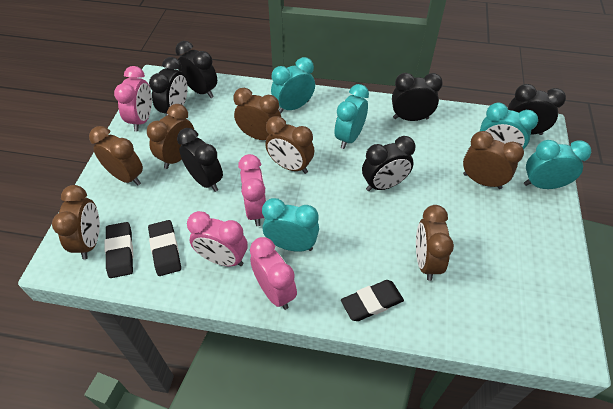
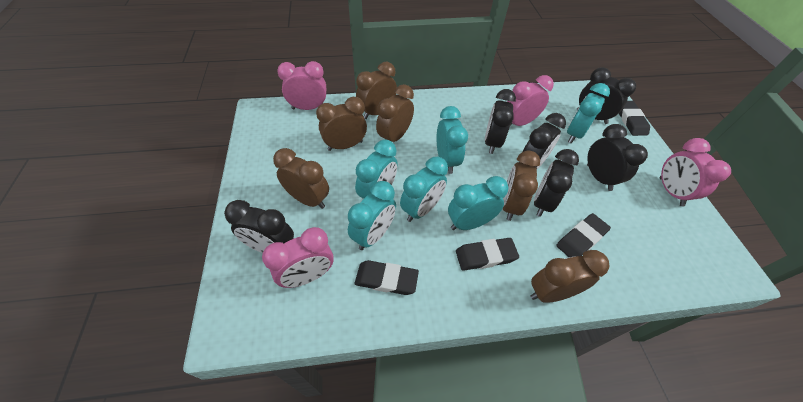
black eraser: 3 -> 4
brown clock: 7 -> 6
turquoise clock: 5 -> 6

